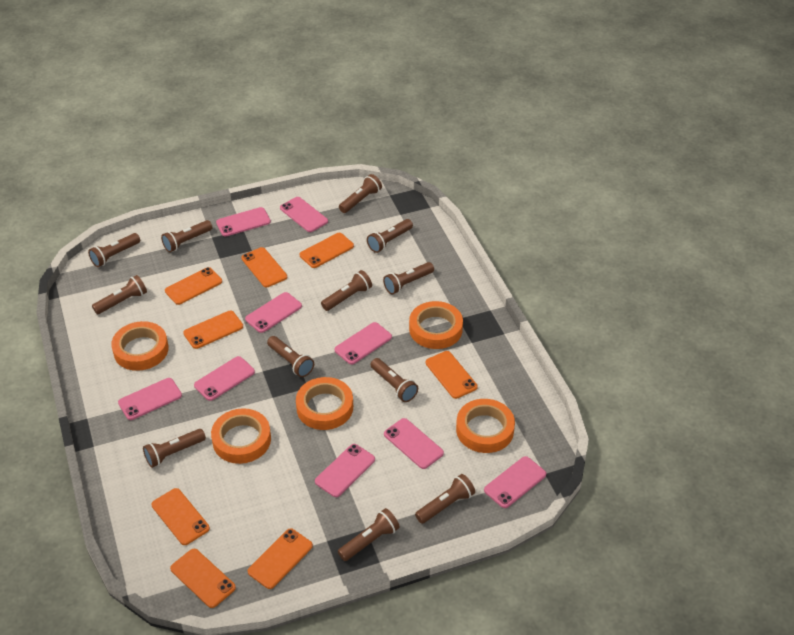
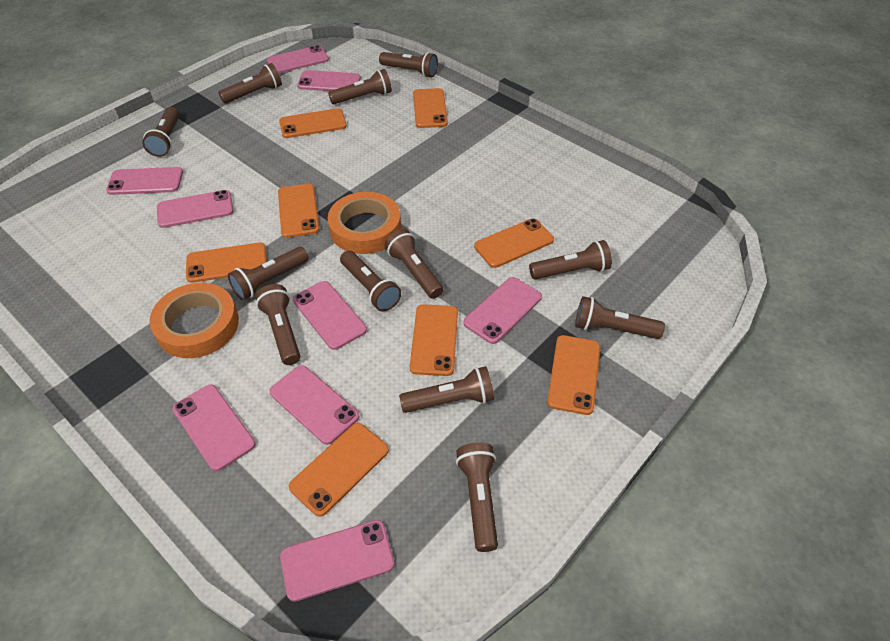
orange tape: 5 -> 2

